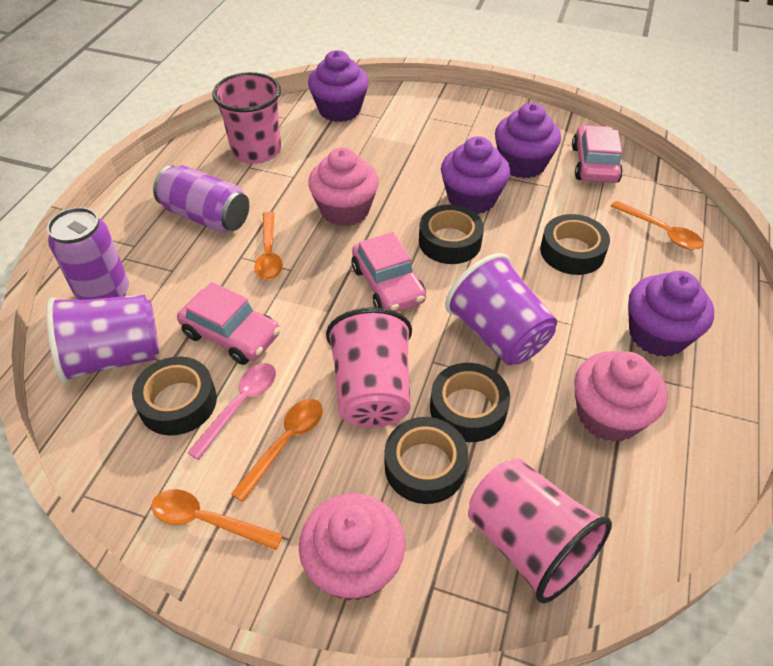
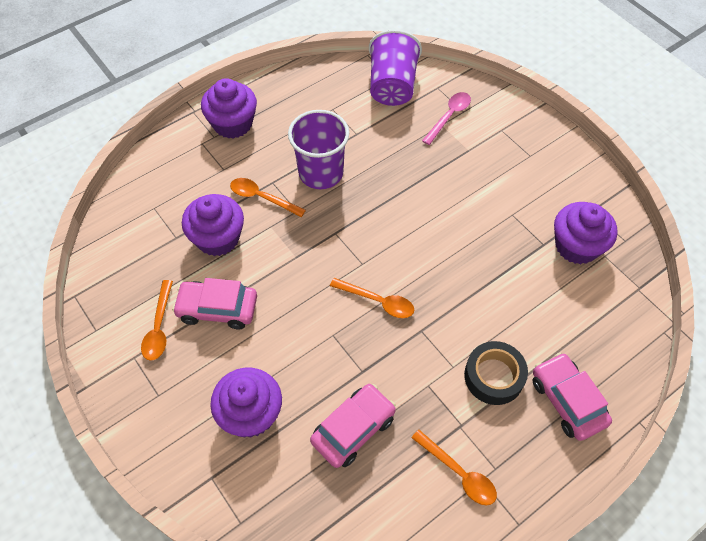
black tape: 5 -> 1
pink cup: 3 -> 0
pink cupcake: 3 -> 0
purple can: 2 -> 0

